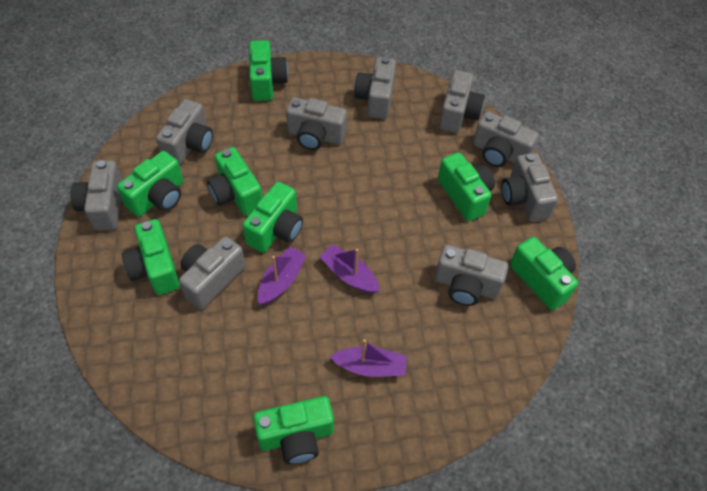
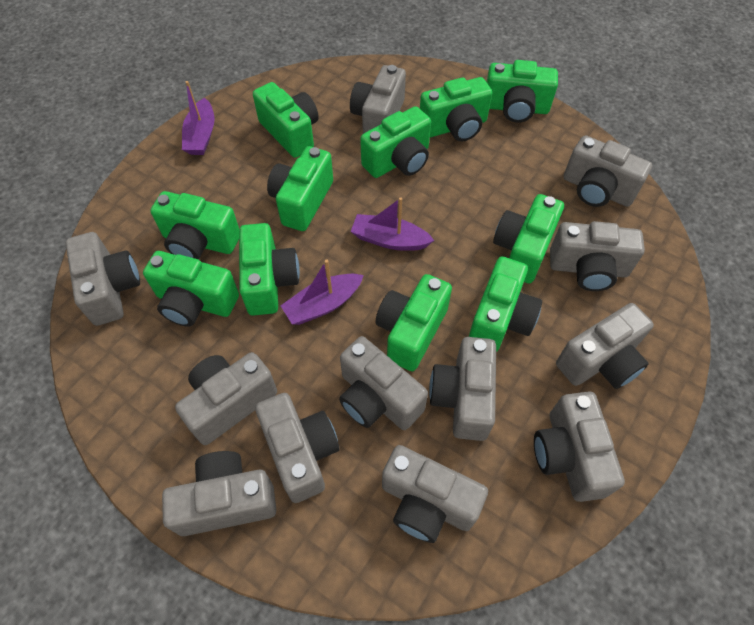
green camera: 8 -> 11
grey camera: 9 -> 12

